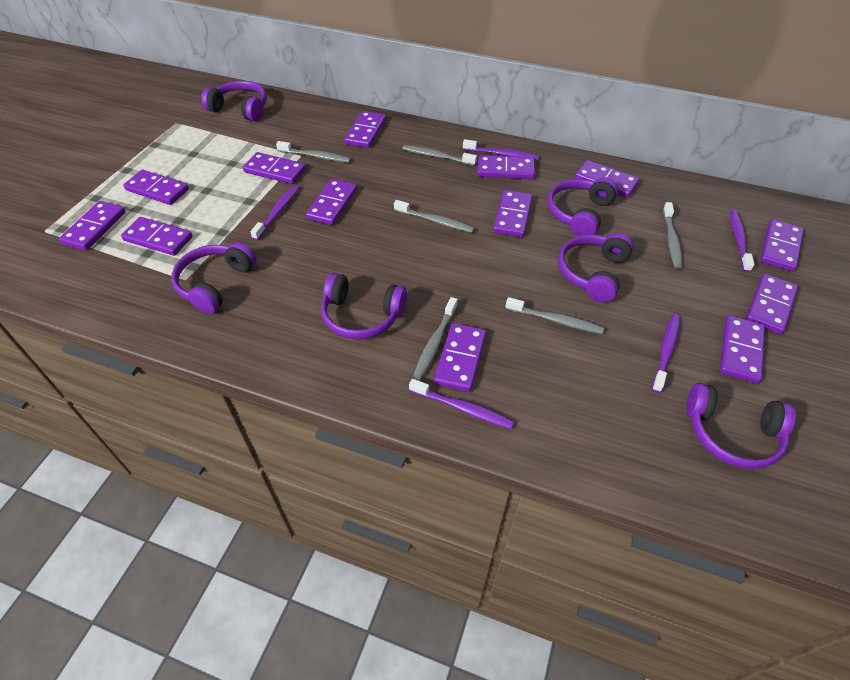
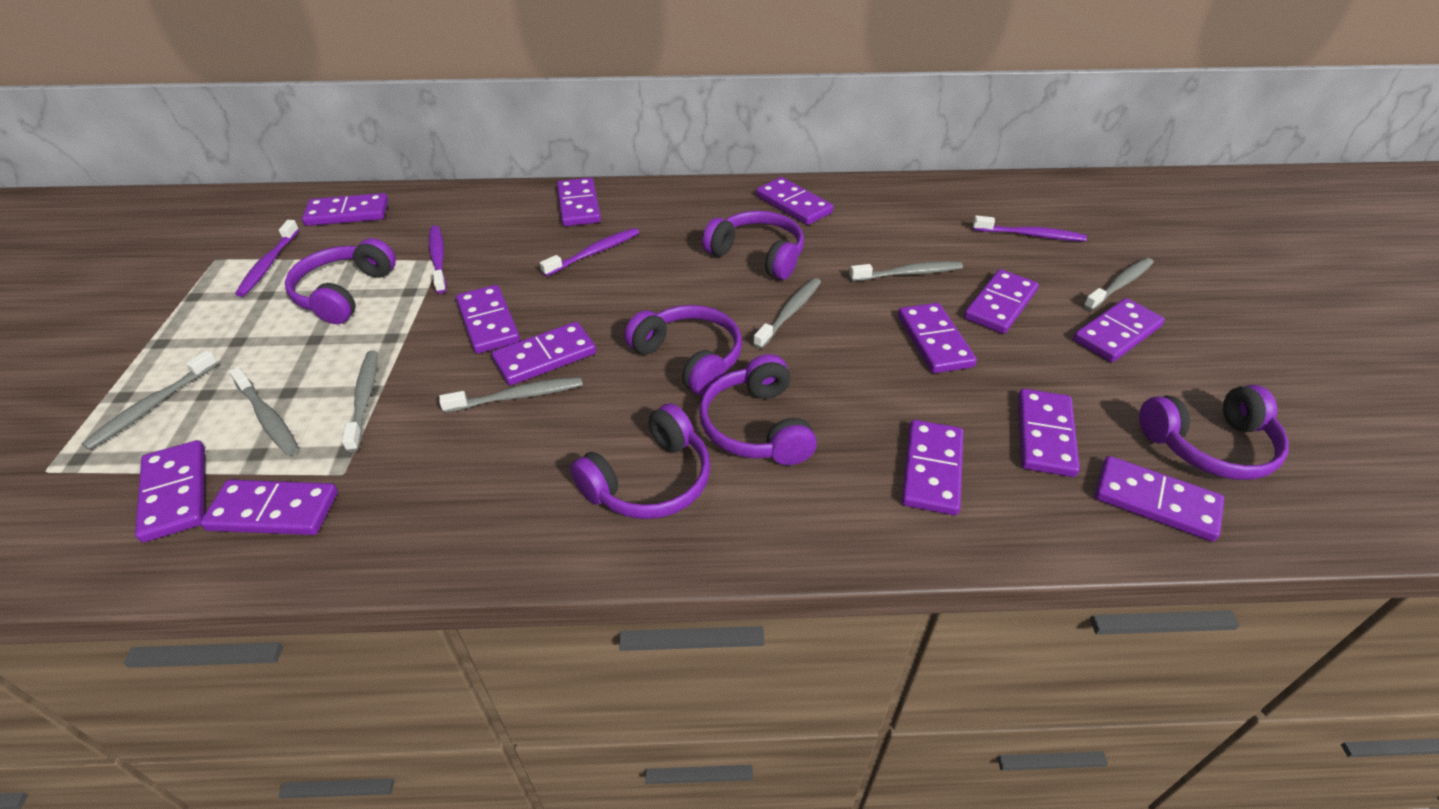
grey toothbrush: 6 -> 7
purple toothbrush: 5 -> 4

